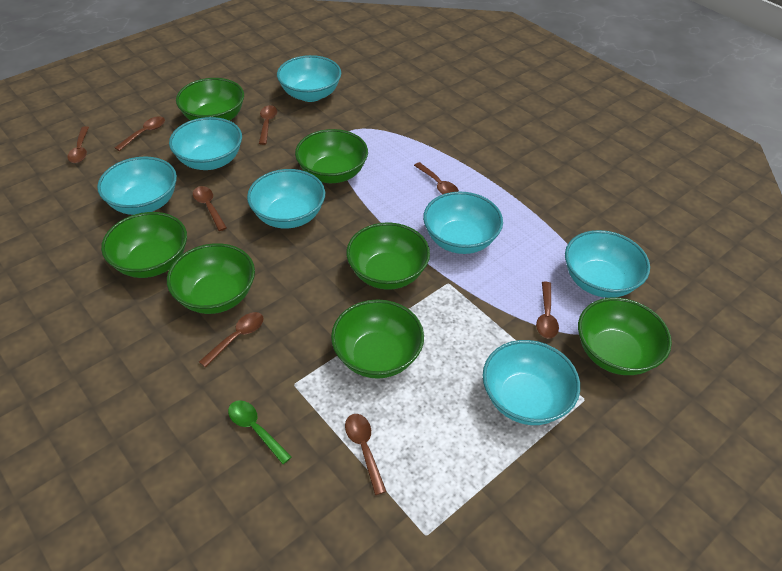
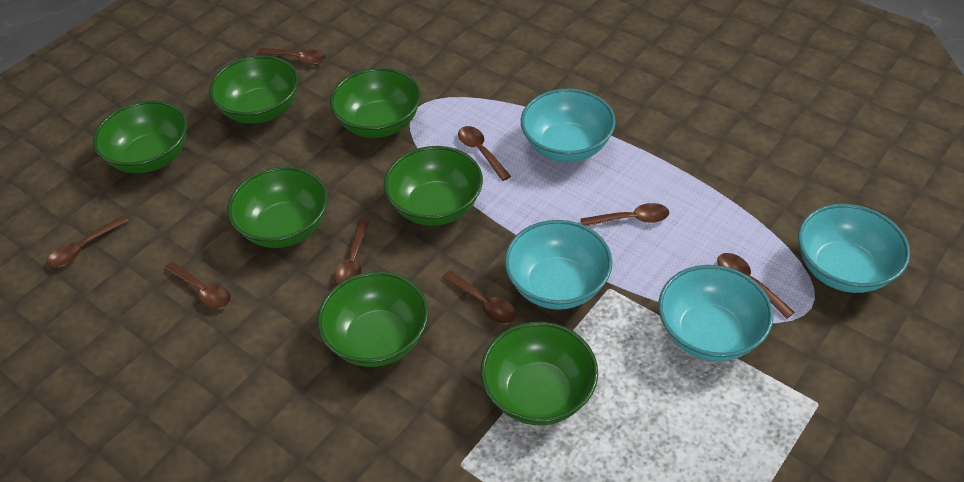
green spoon: 1 -> 0
turquoise bowl: 7 -> 4

